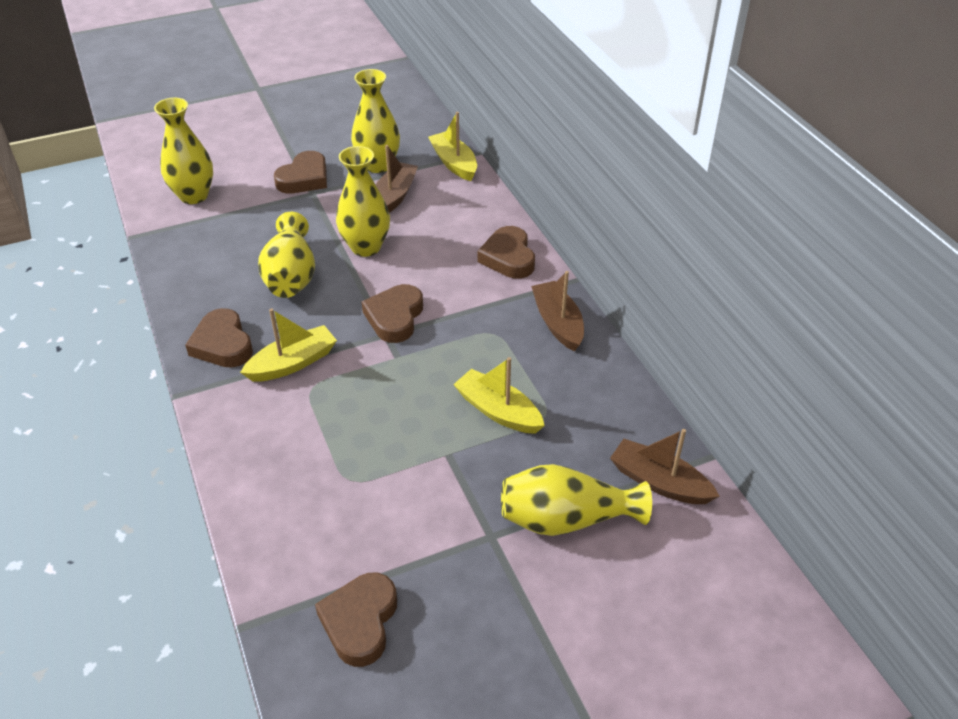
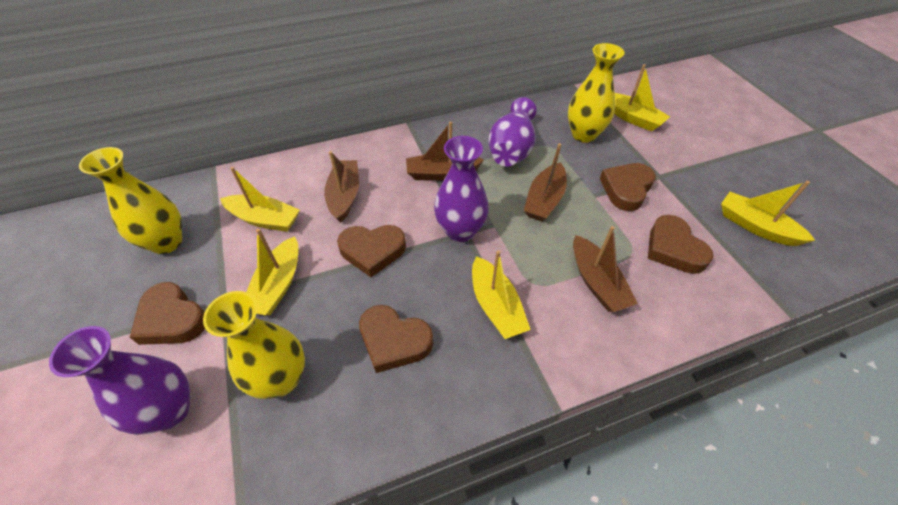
brown boat: 3 -> 4
purple vase: 0 -> 3
yellow boat: 3 -> 5
yellow vase: 5 -> 3

